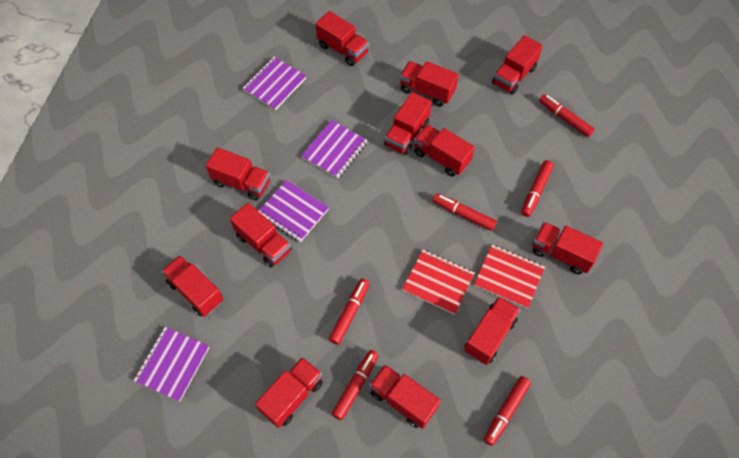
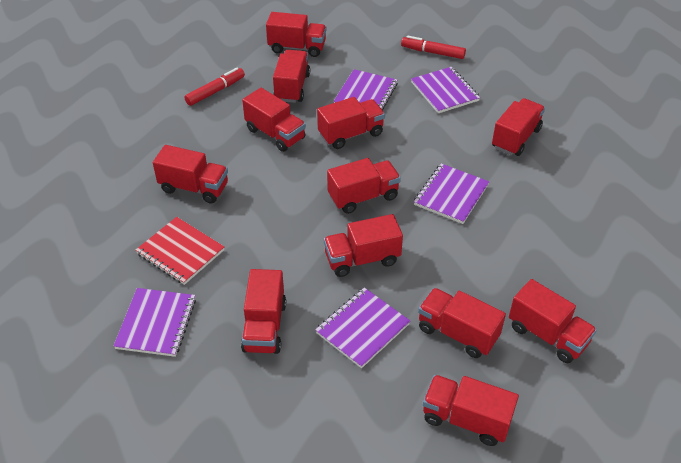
purple notebook: 4 -> 5
red marker: 6 -> 2
red notebook: 2 -> 1

